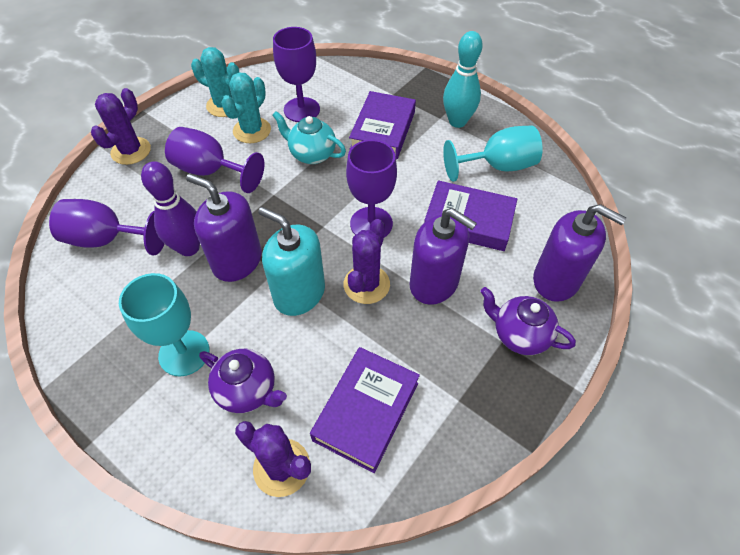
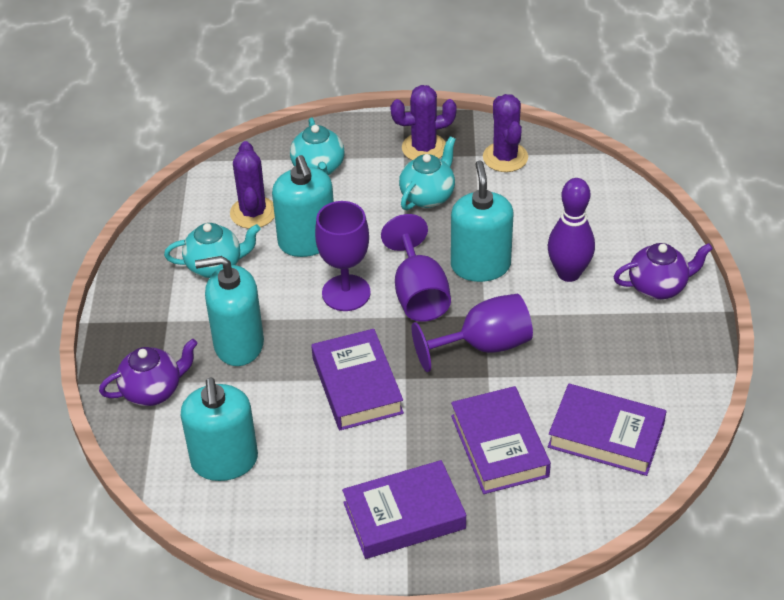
purple book: 3 -> 4
purple goblet: 4 -> 3
purple soap dispenser: 3 -> 0
turquoise bowling pin: 1 -> 0
turquoise cactus: 2 -> 0
turquoise goblet: 2 -> 0
turquoise soap dispenser: 1 -> 4
turquoise teapot: 1 -> 3

